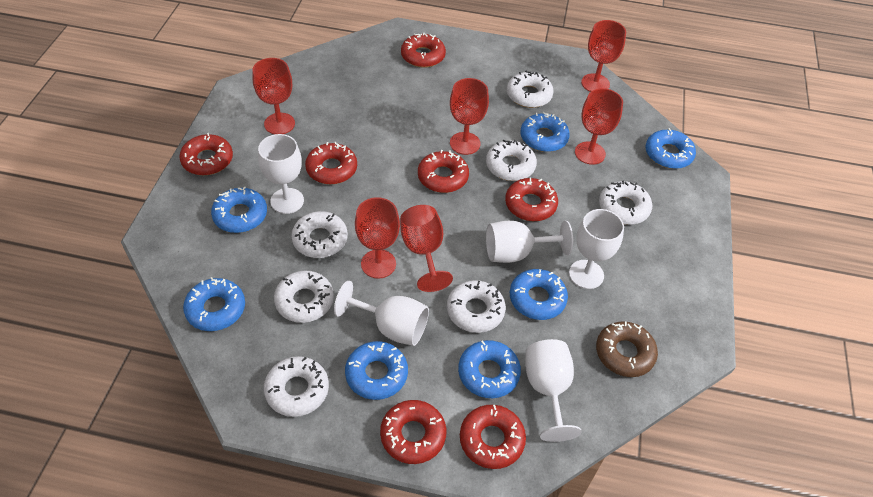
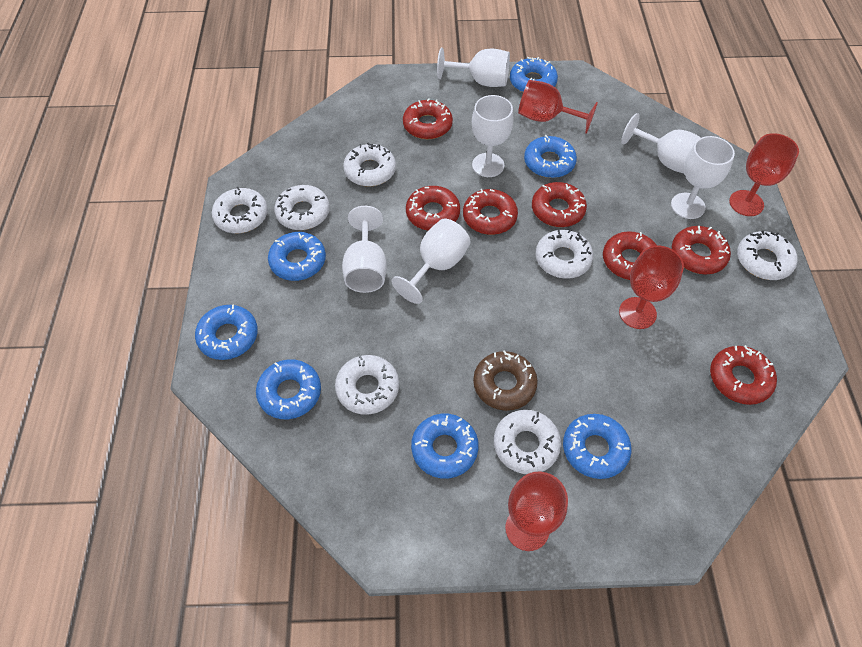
red goblet: 6 -> 4
white goblet: 5 -> 6

